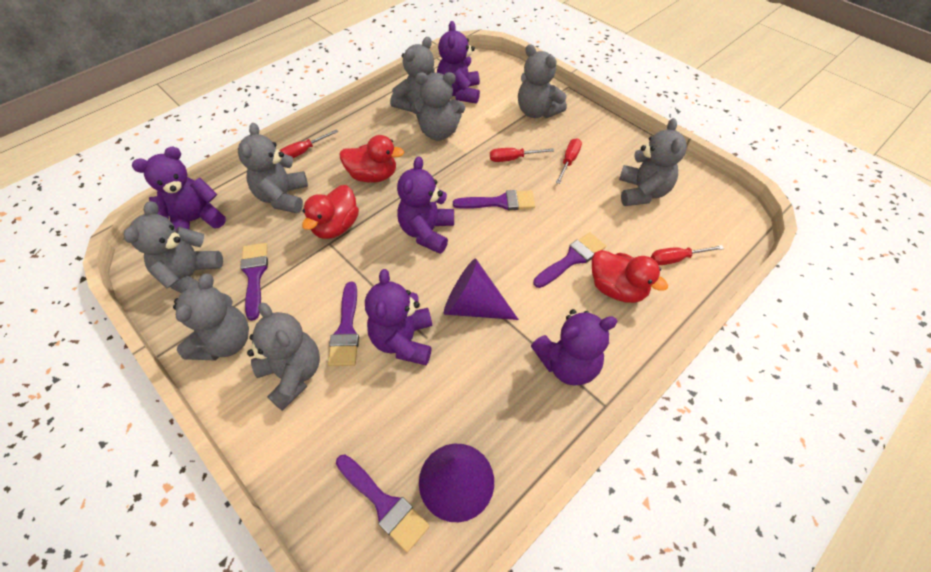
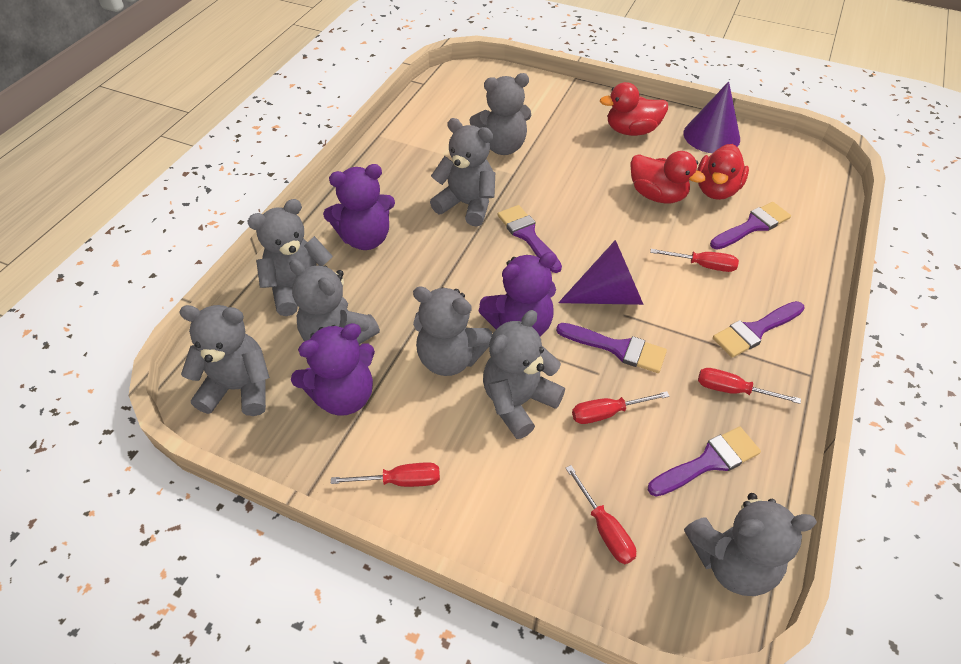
purple teddy bear: 5 -> 3
red screwdriver: 4 -> 5

